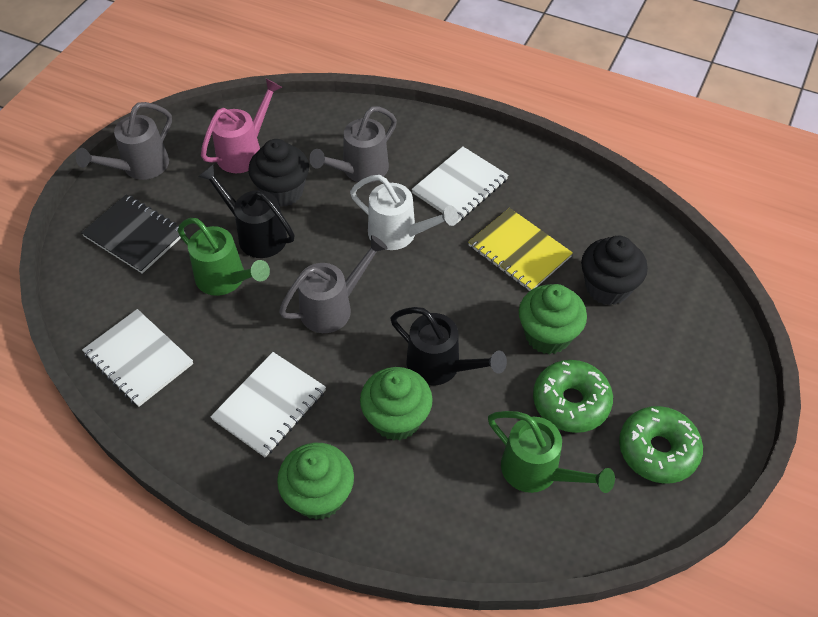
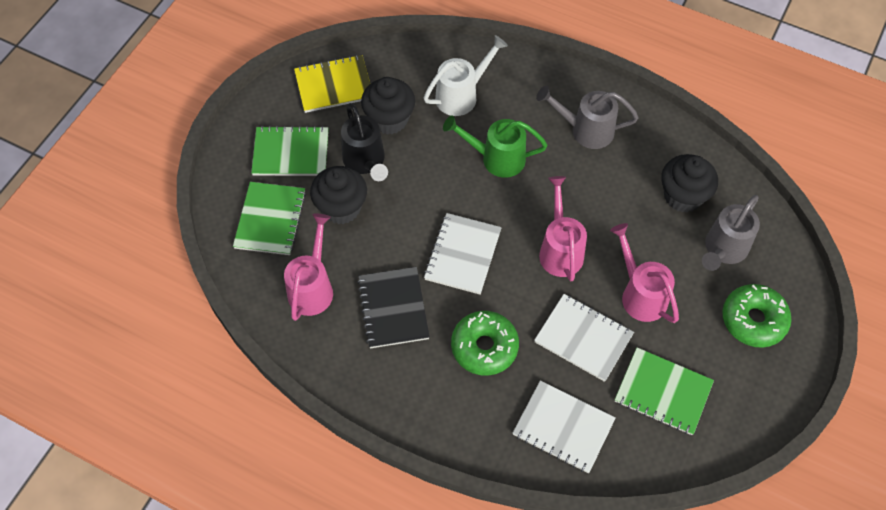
black cupcake: 2 -> 3
black watering can: 2 -> 1
green cupcake: 3 -> 0
green notebook: 0 -> 3
green watering can: 2 -> 1
grey watering can: 3 -> 2
pink watering can: 1 -> 3

